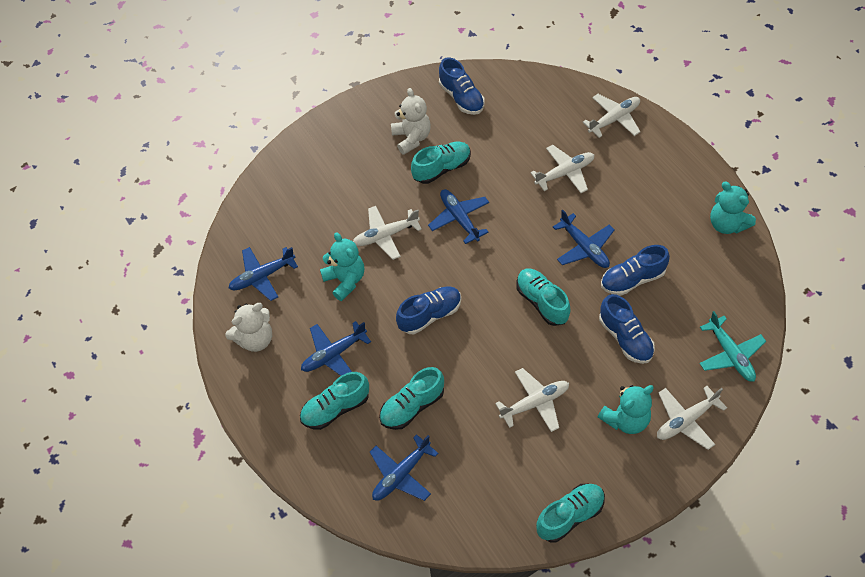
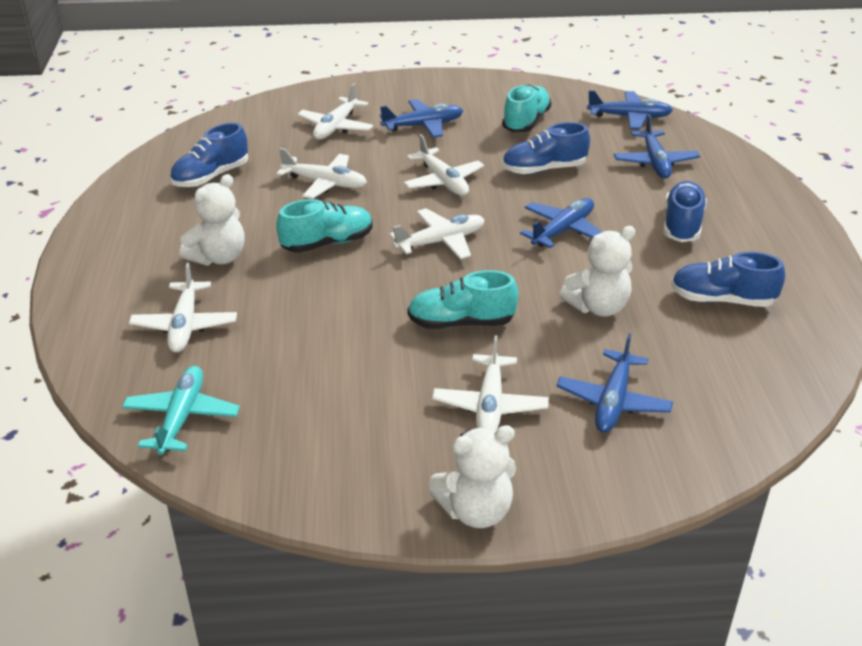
turquoise shoe: 5 -> 3
turquoise teddy bear: 3 -> 0
white plane: 5 -> 6
white teddy bear: 2 -> 3

